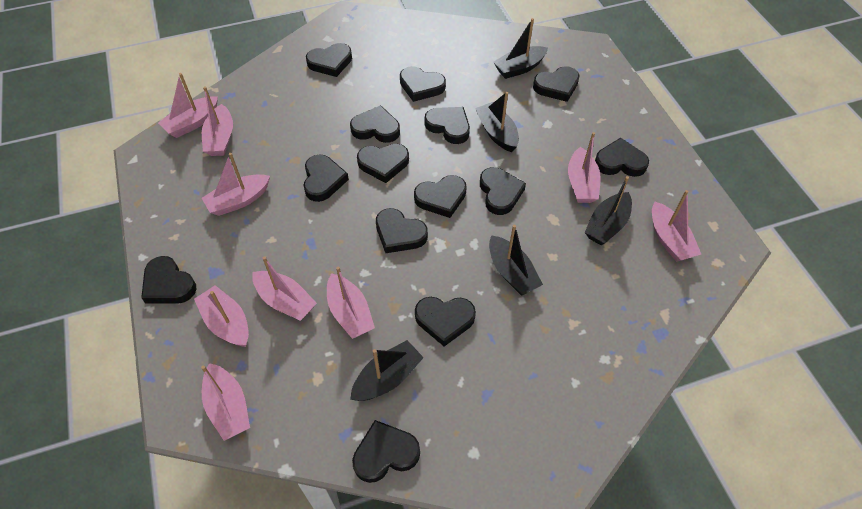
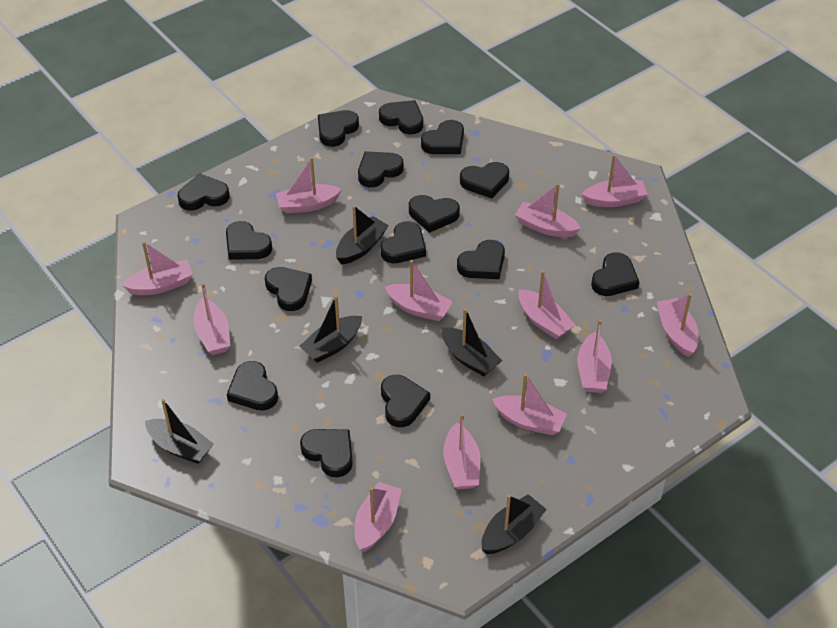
black heart: 14 -> 15
pink boat: 9 -> 12

